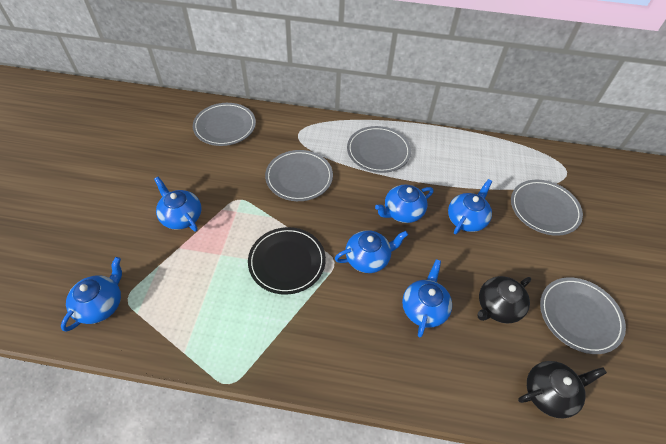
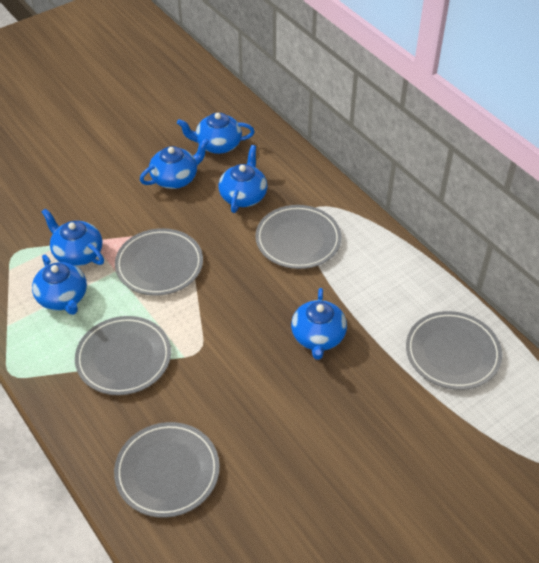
black plate: 1 -> 0
black teapot: 2 -> 0

